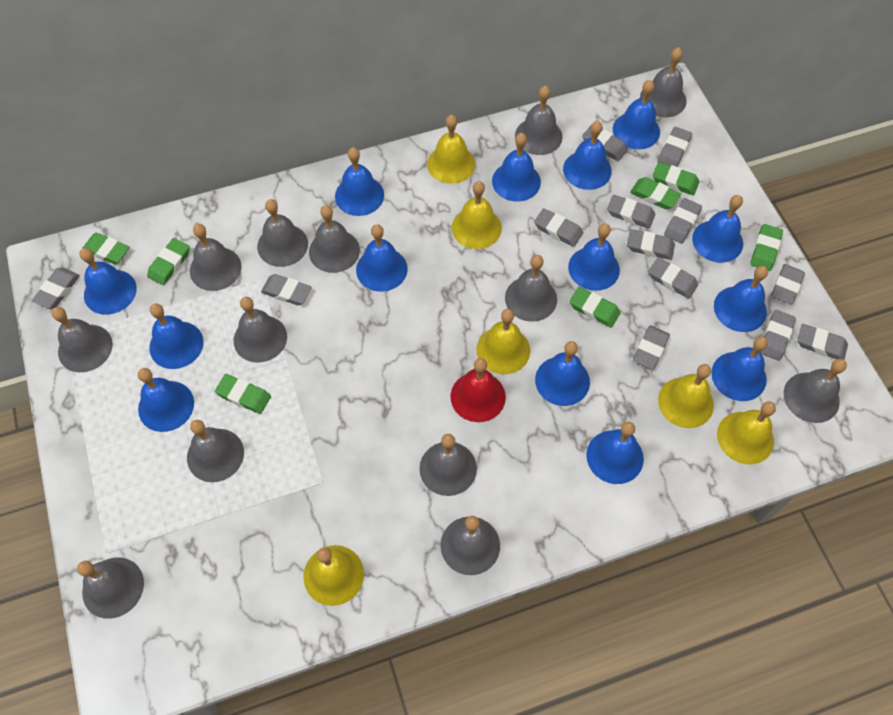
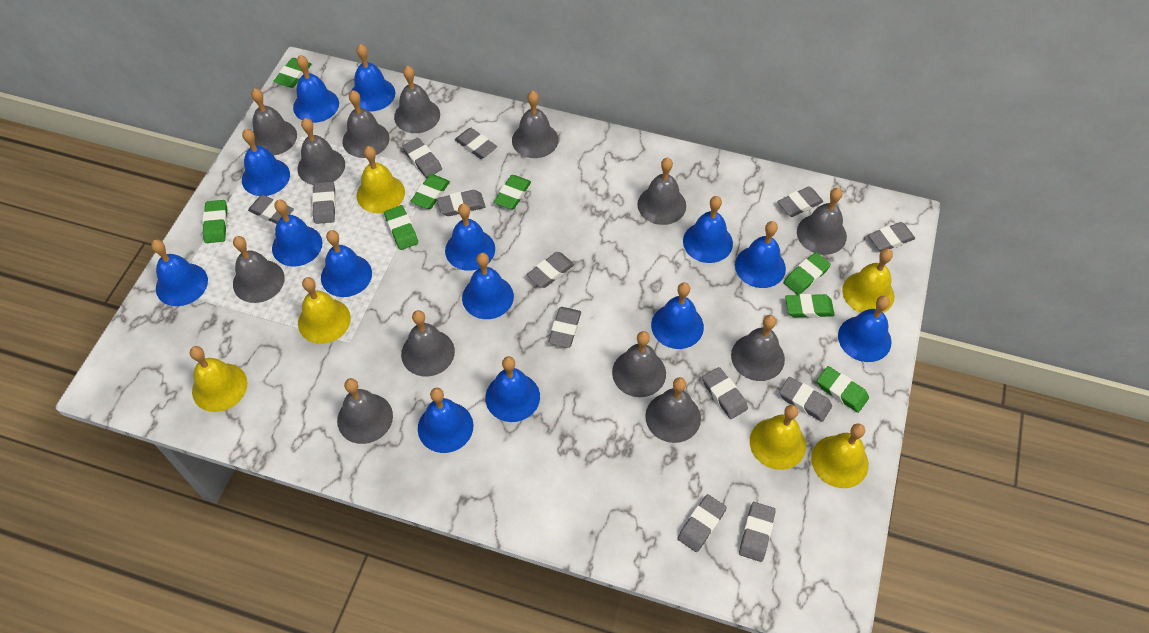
green eraser: 7 -> 8
red bell: 1 -> 0

